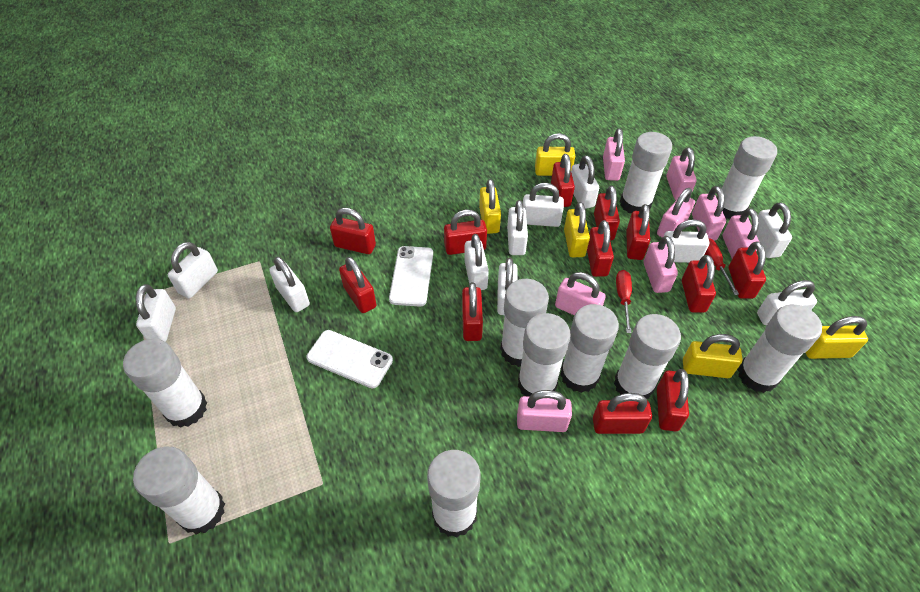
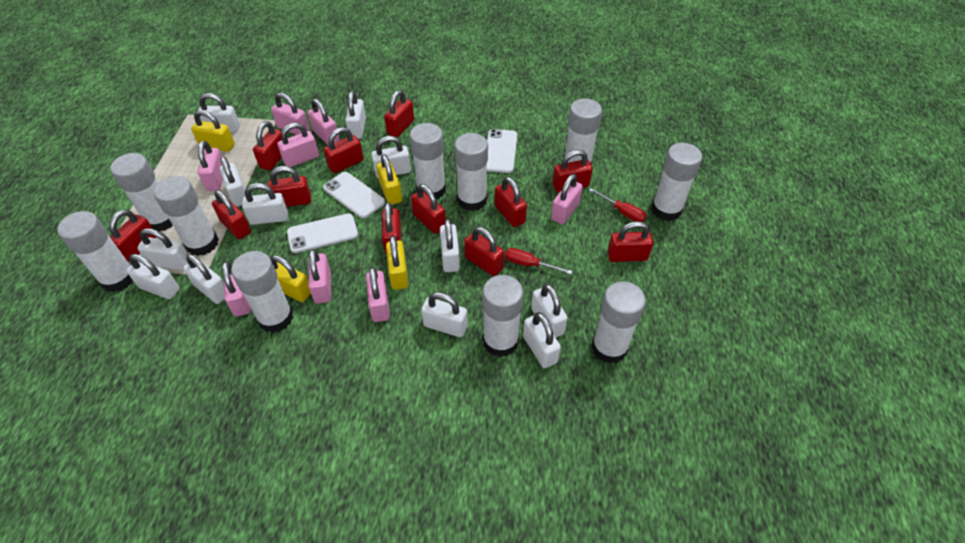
white padlock: 11 -> 12
white phone: 2 -> 3
yellow padlock: 5 -> 4

